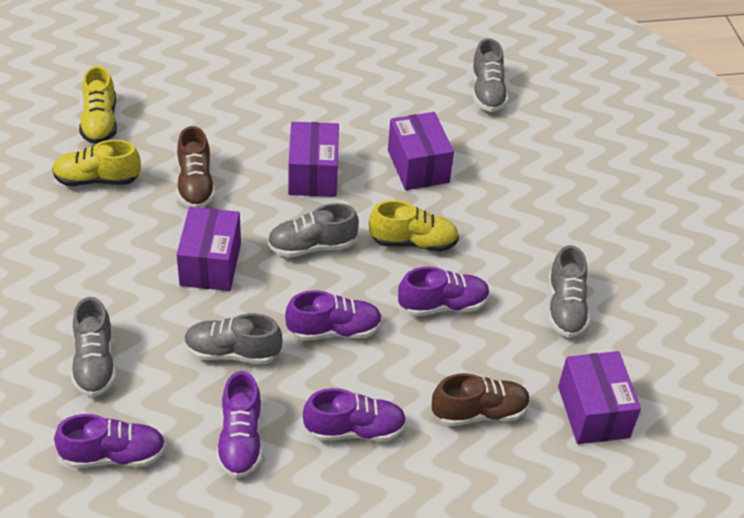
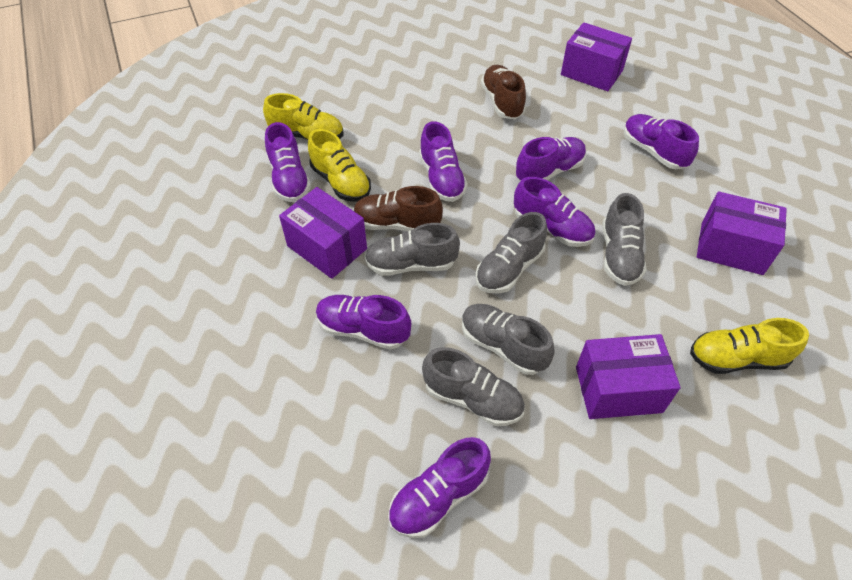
purple shoe: 5 -> 7

